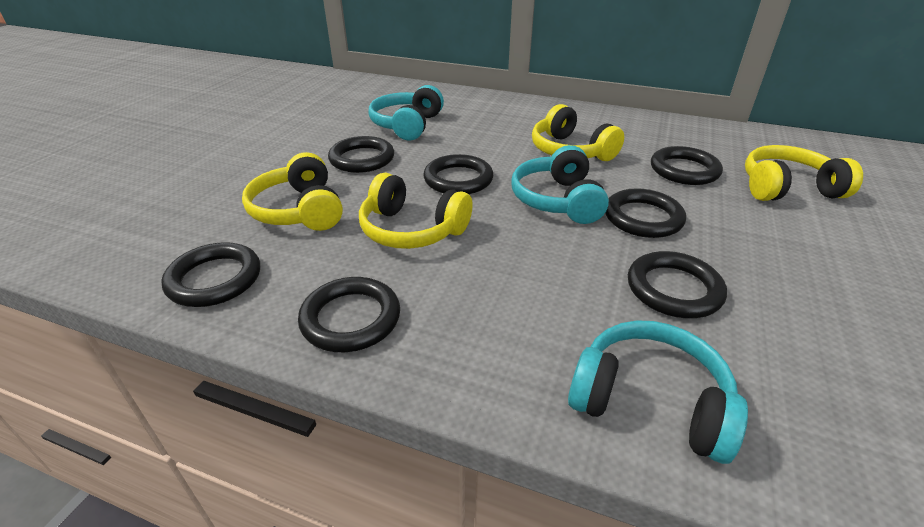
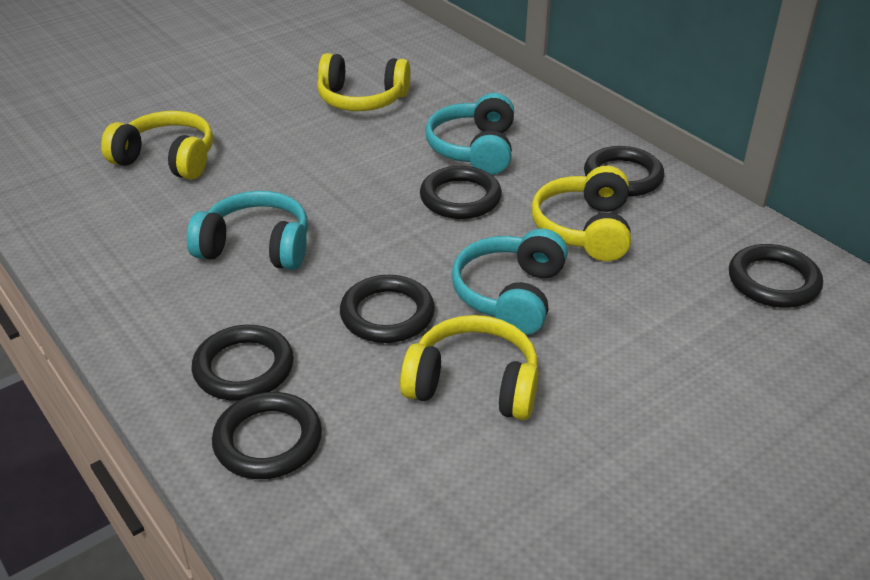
black ring: 7 -> 6

